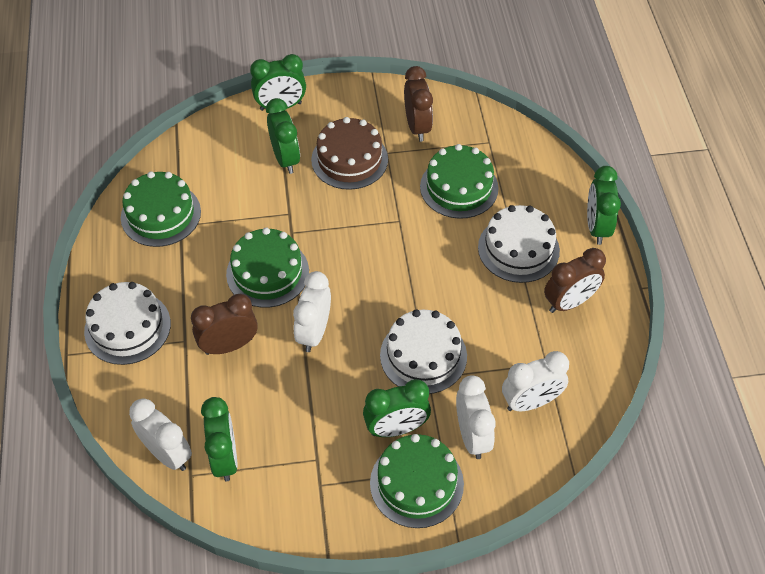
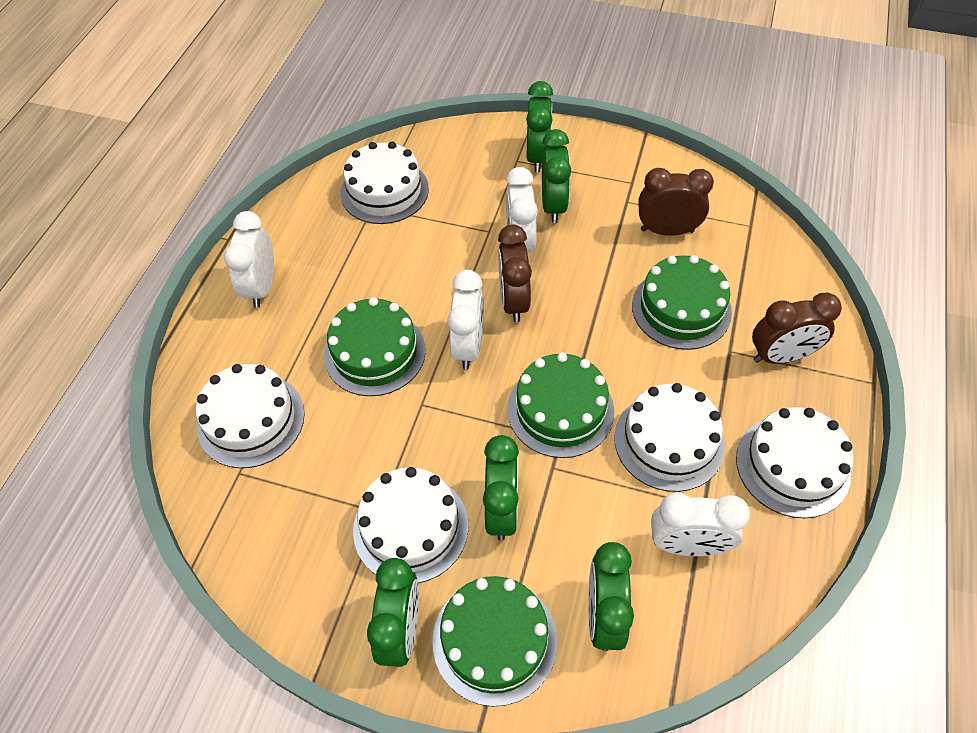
brown cake: 1 -> 0
white cake: 3 -> 5

